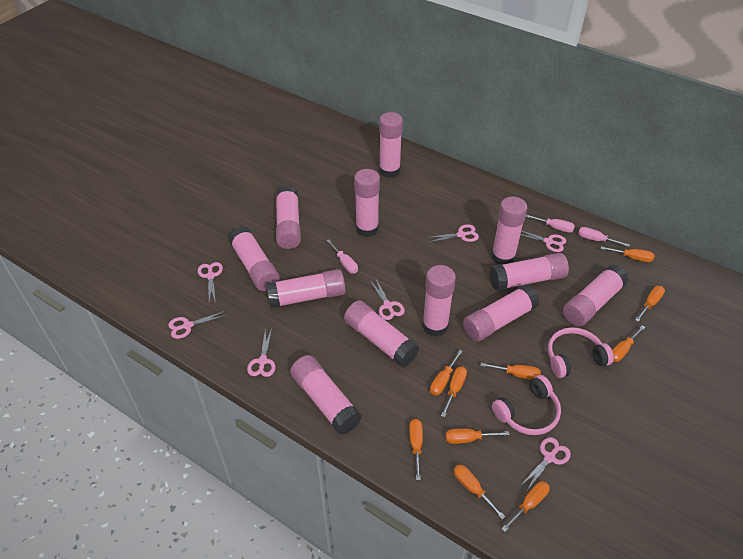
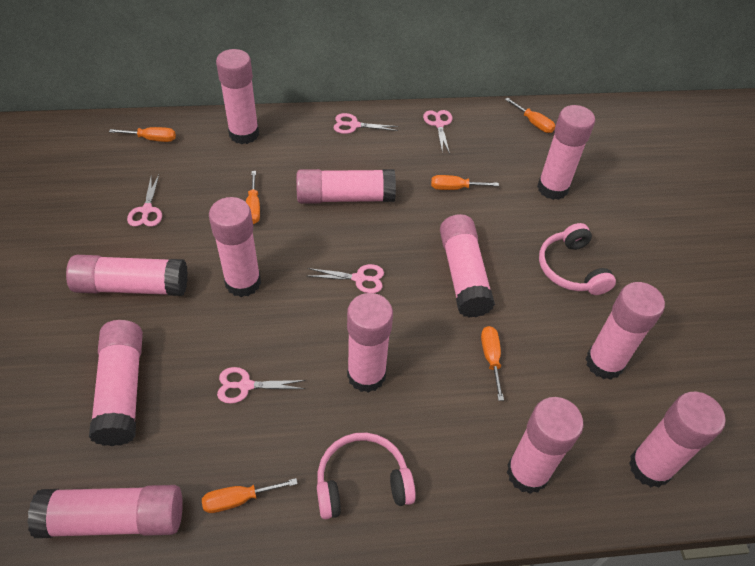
orange screwdriver: 10 -> 6
pink scissors: 7 -> 5
pink screwdriver: 3 -> 0

